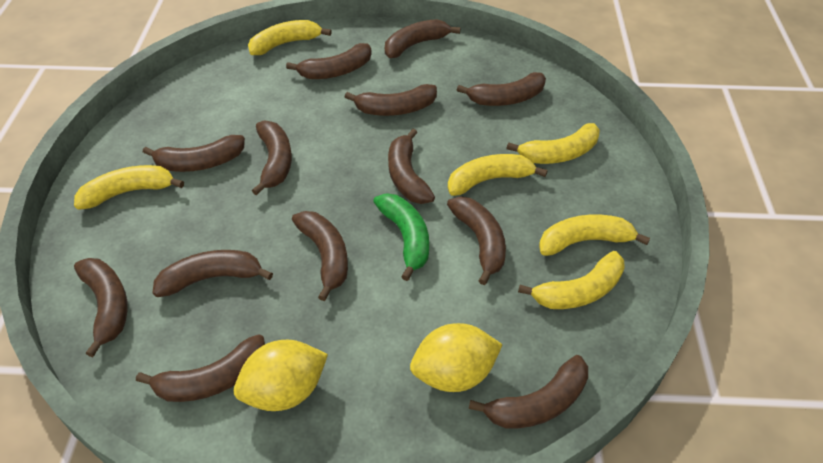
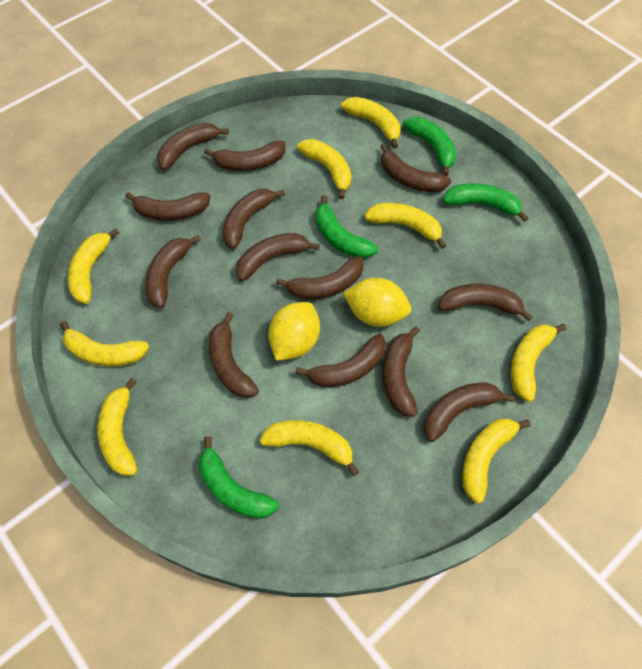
green banana: 1 -> 4
yellow banana: 6 -> 9

